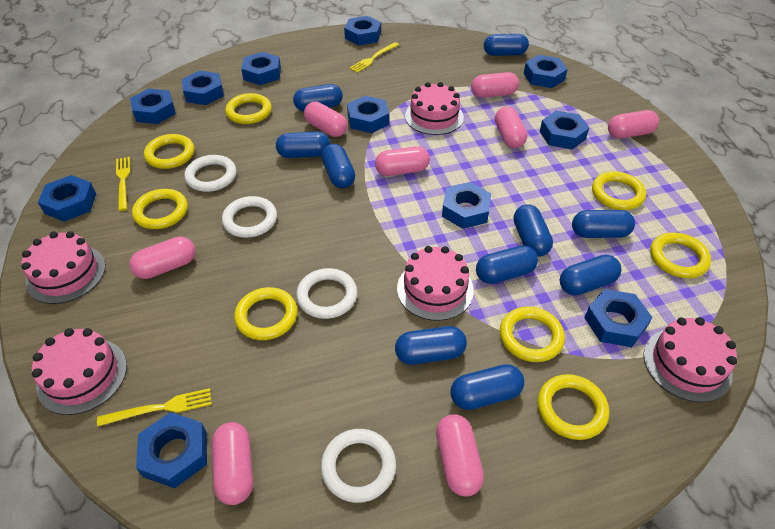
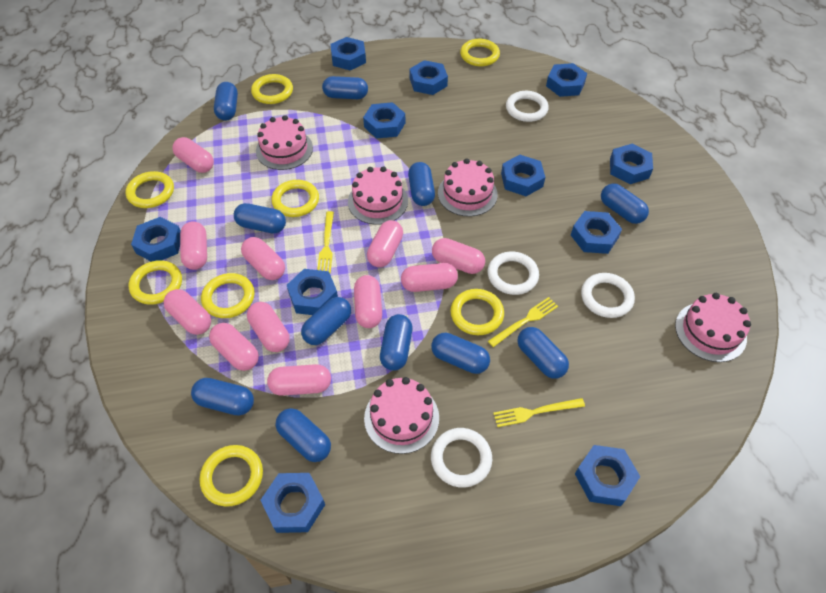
blue capsule: 10 -> 11
pink capsule: 8 -> 11

